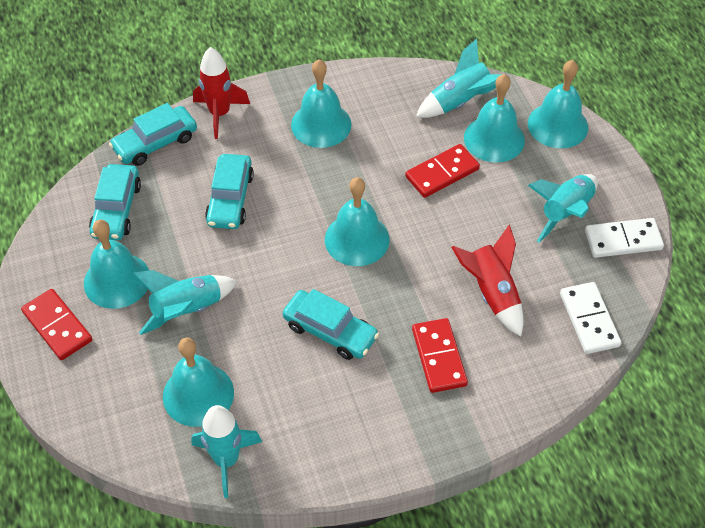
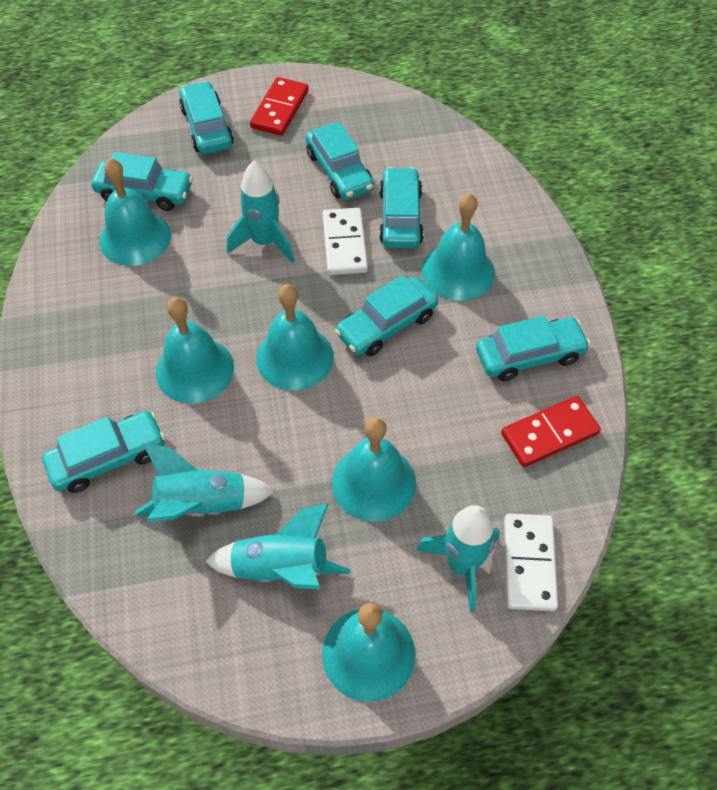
red domino: 3 -> 2
red rocket: 2 -> 0
turquoise car: 4 -> 7

